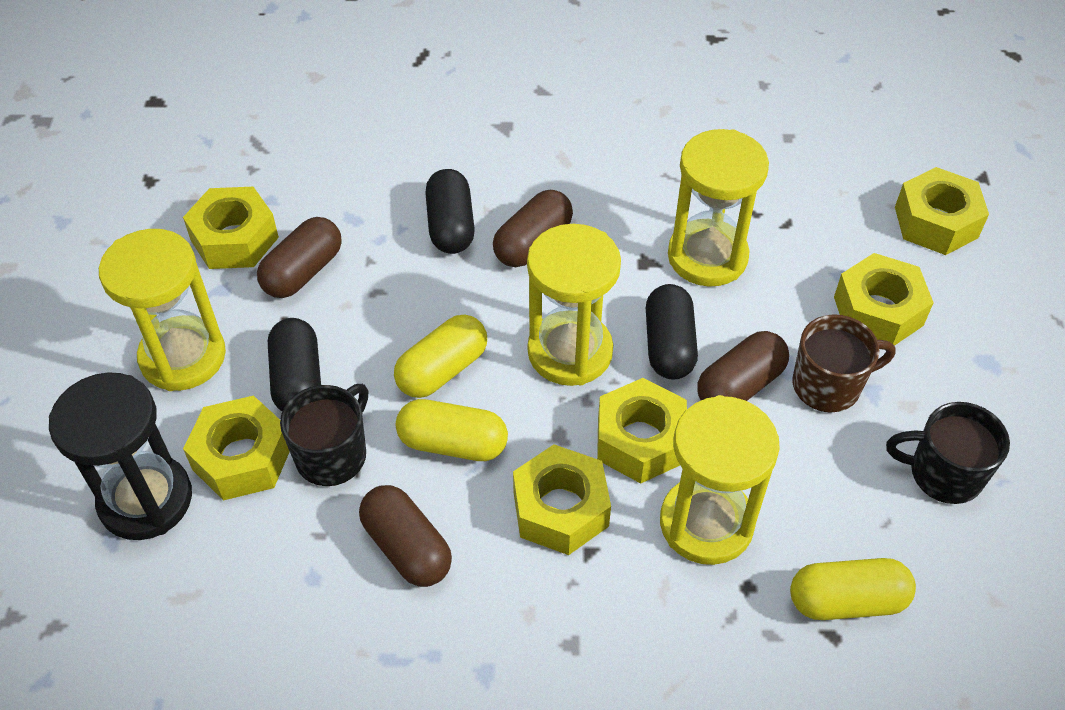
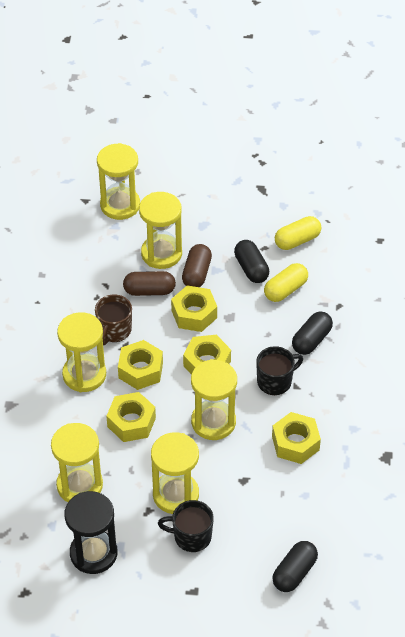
brown capsule: 4 -> 2
yellow capsule: 3 -> 2
yellow hourglass: 4 -> 6
yellow nut: 6 -> 5

